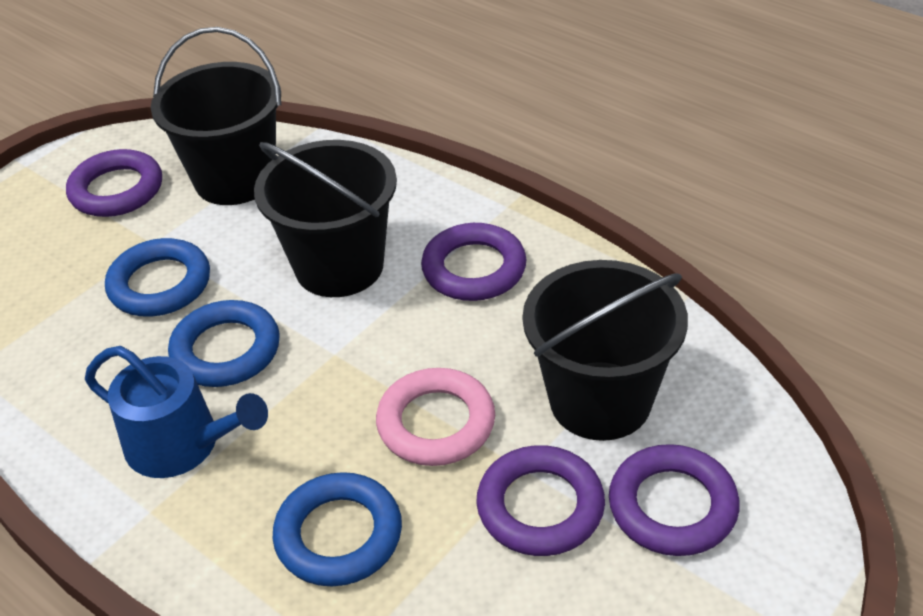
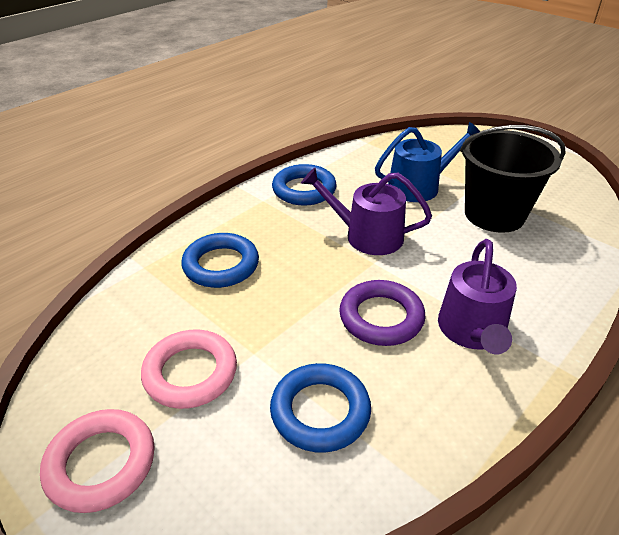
black bucket: 3 -> 1
pink ring: 1 -> 2
purple ring: 4 -> 1
purple watering can: 0 -> 2

